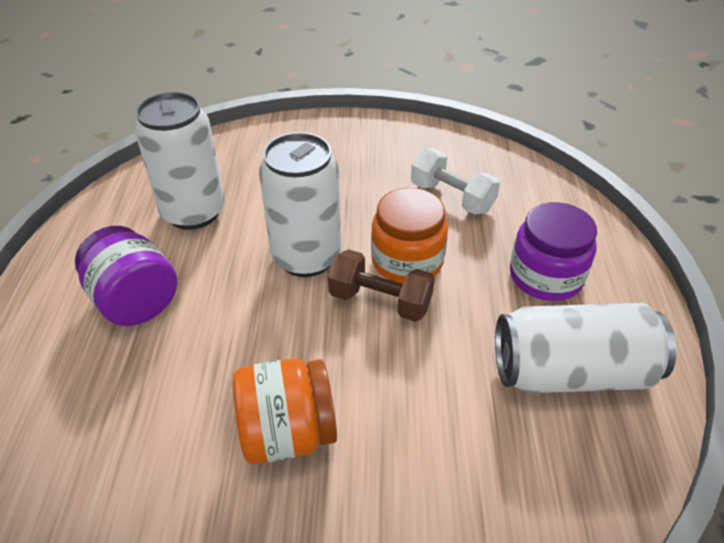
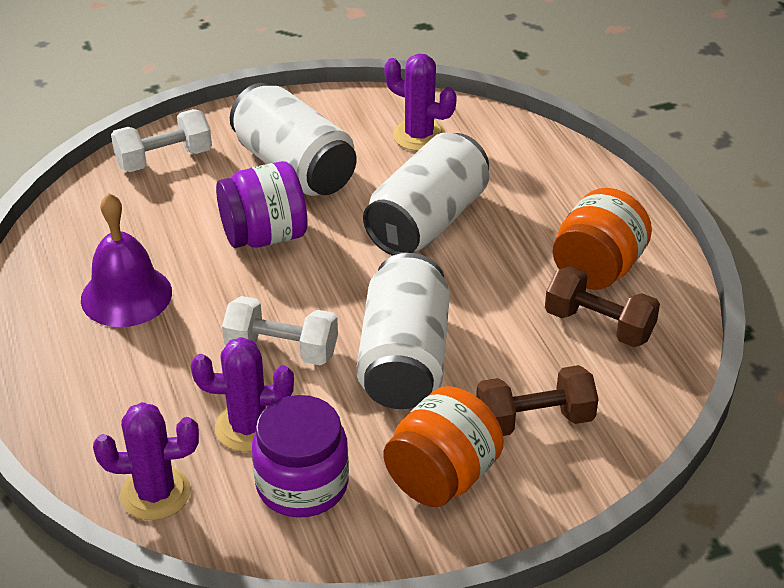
brown dumbbell: 1 -> 2
purple bell: 0 -> 1
purple cactus: 0 -> 3
white dumbbell: 1 -> 2

